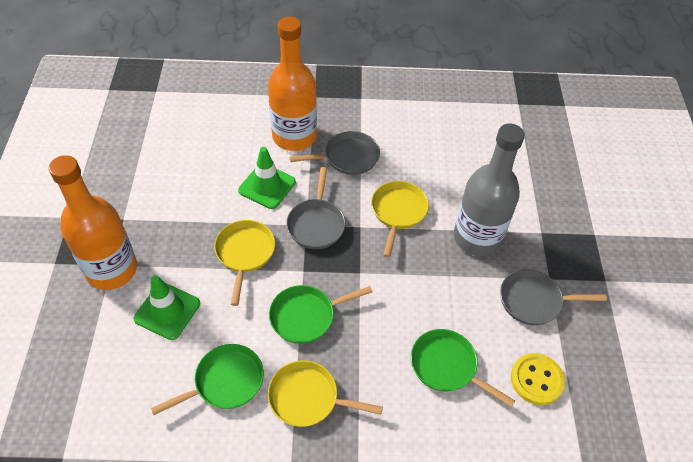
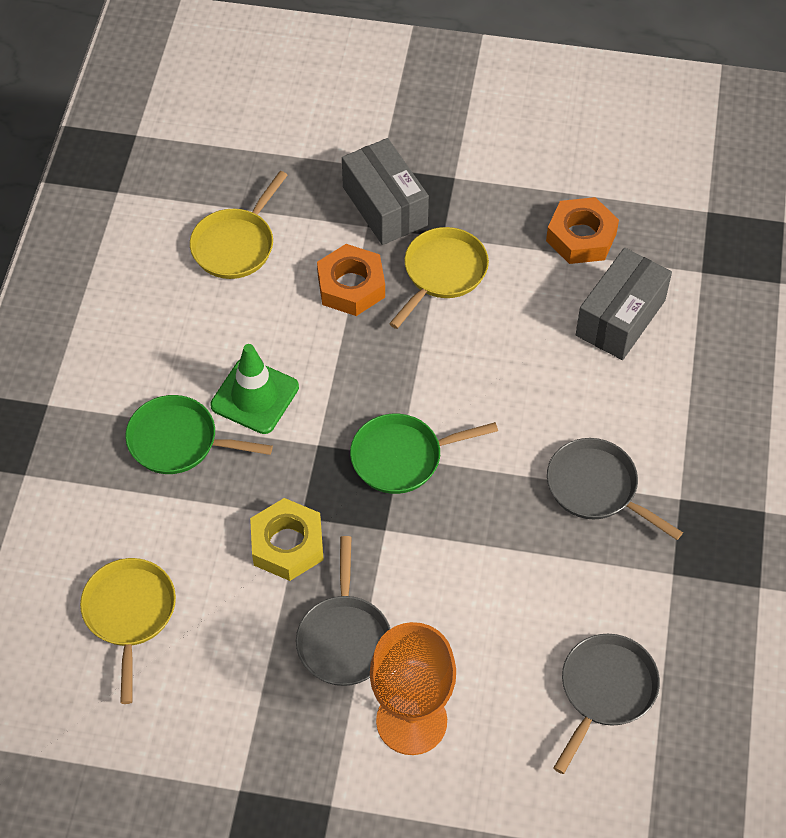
green pan: 3 -> 2
green traffic cone: 2 -> 1
grey bottle: 1 -> 0
grey box: 0 -> 2
orange bottle: 2 -> 0
orange goblet: 0 -> 1
orange nut: 0 -> 2
yellow button: 1 -> 0
yellow nut: 0 -> 1

